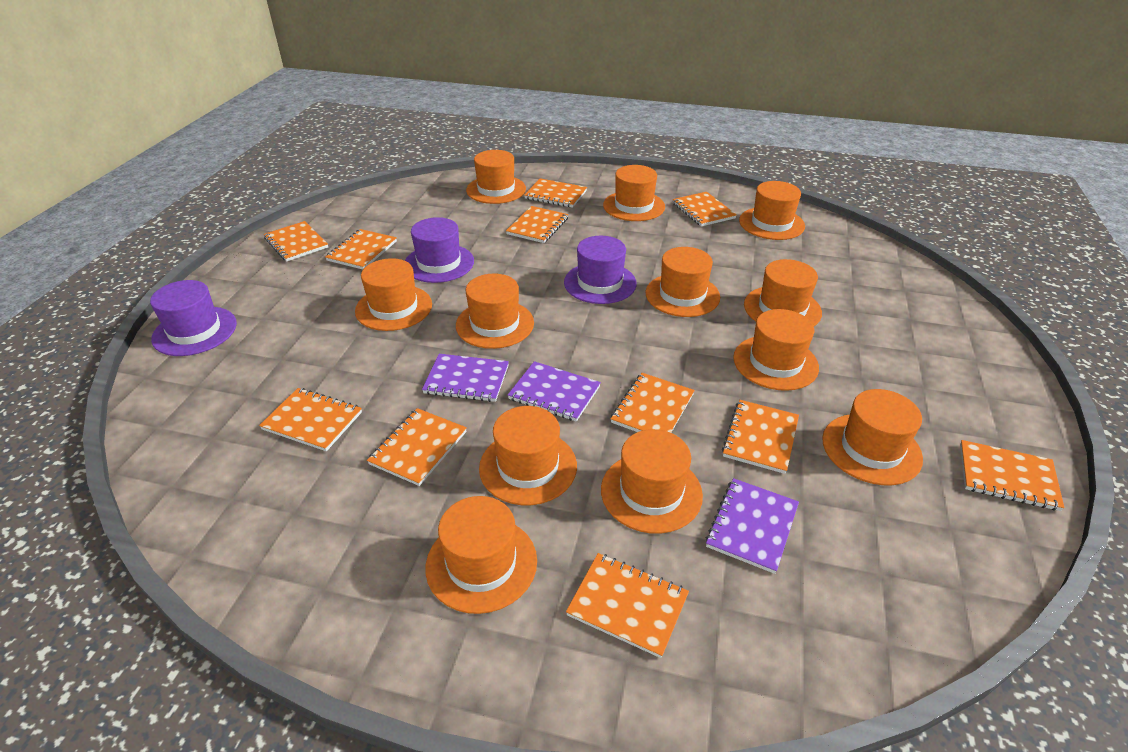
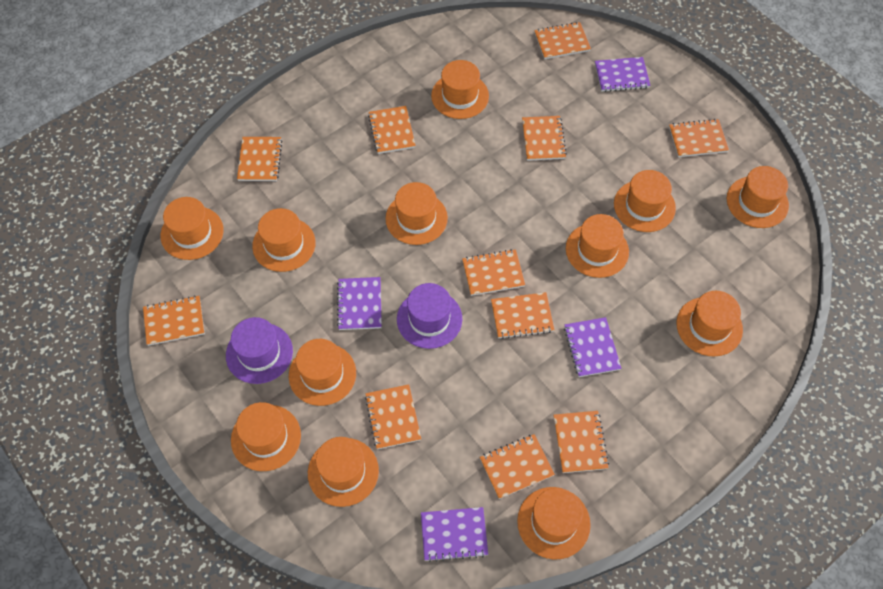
purple hat: 3 -> 2
purple notebook: 3 -> 4

